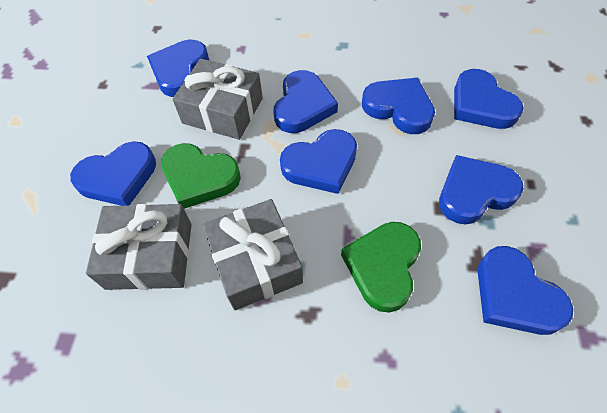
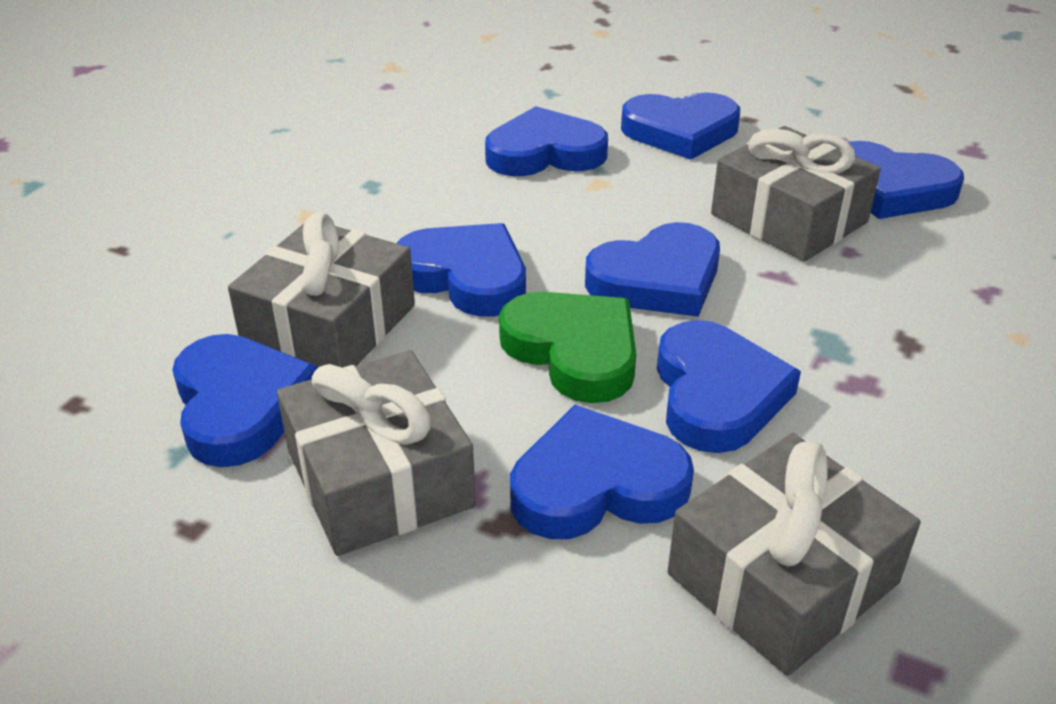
green heart: 2 -> 1
grey gift: 3 -> 4

